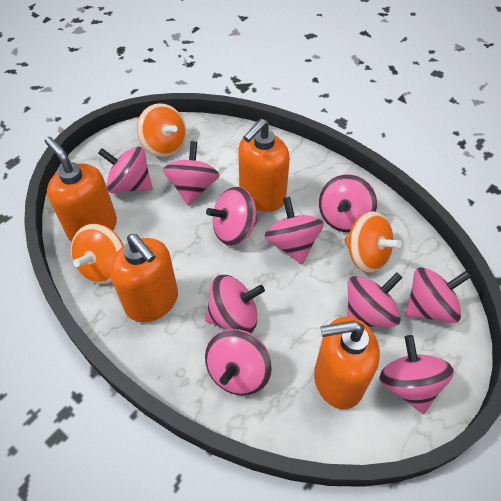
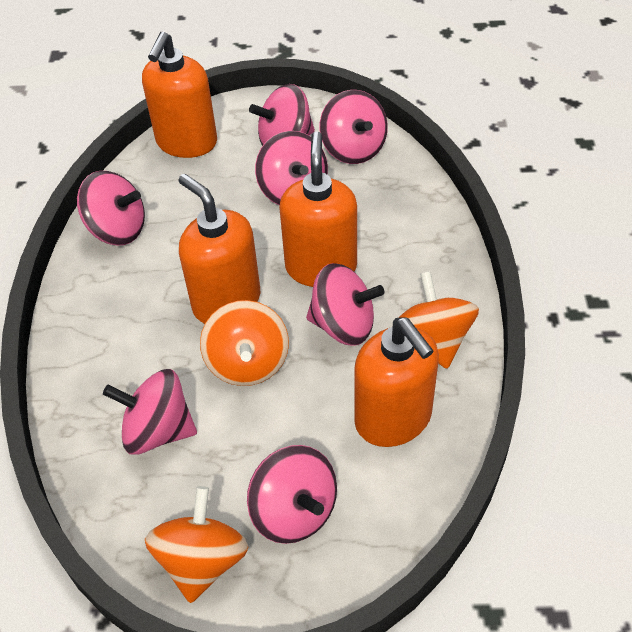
pink spinning top: 10 -> 7

